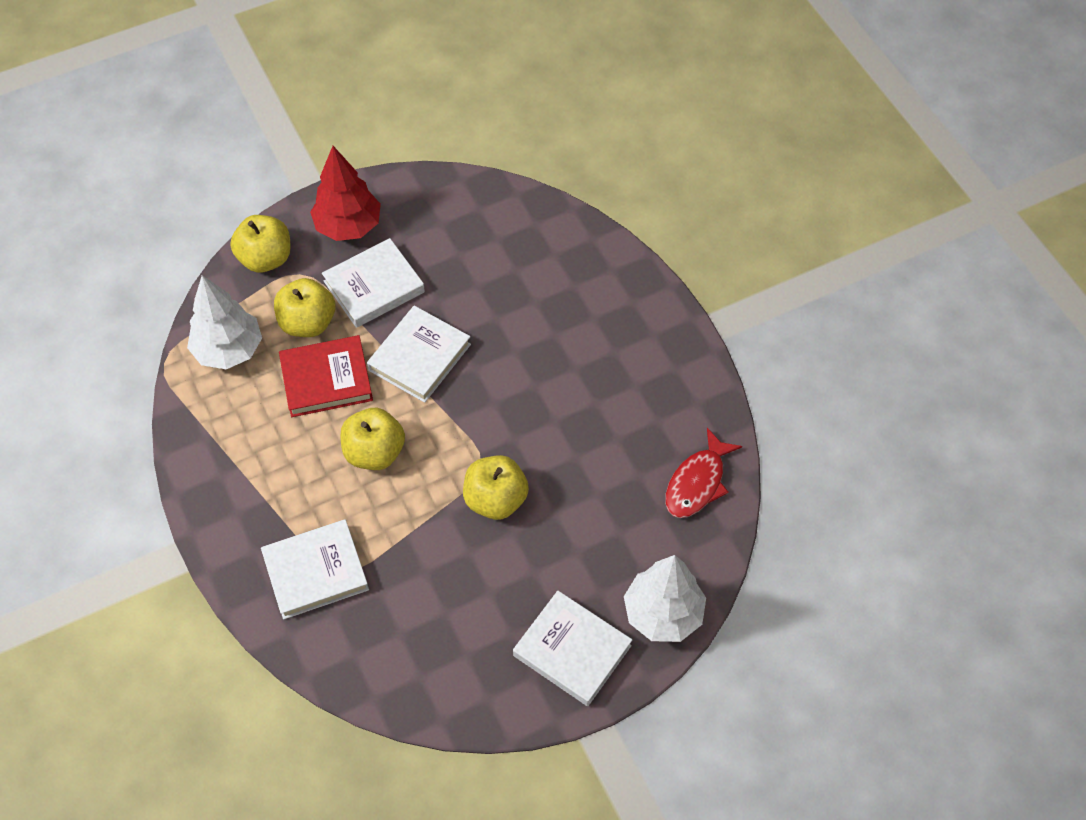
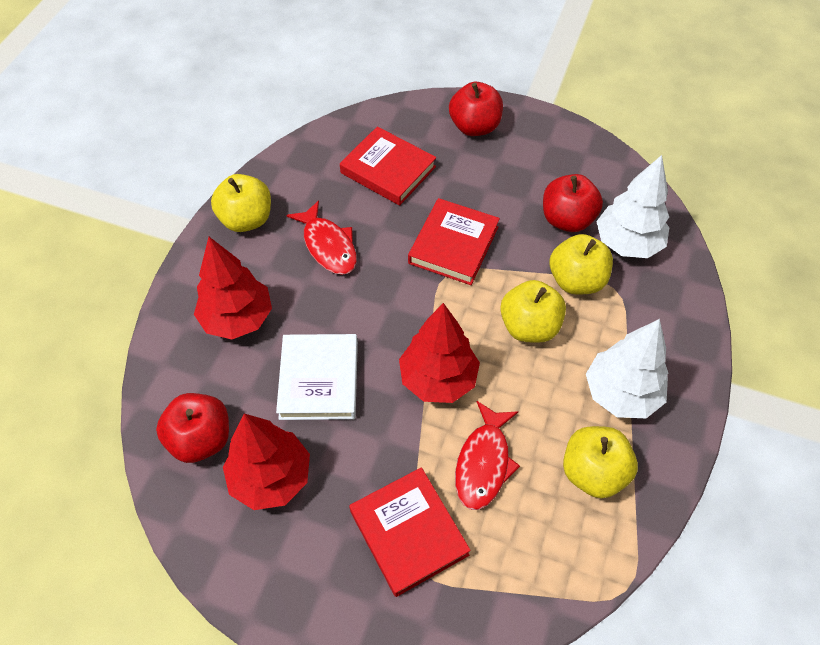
red apple: 0 -> 3
red book: 1 -> 3
red fish: 1 -> 2
red tree: 1 -> 3
white book: 4 -> 1

